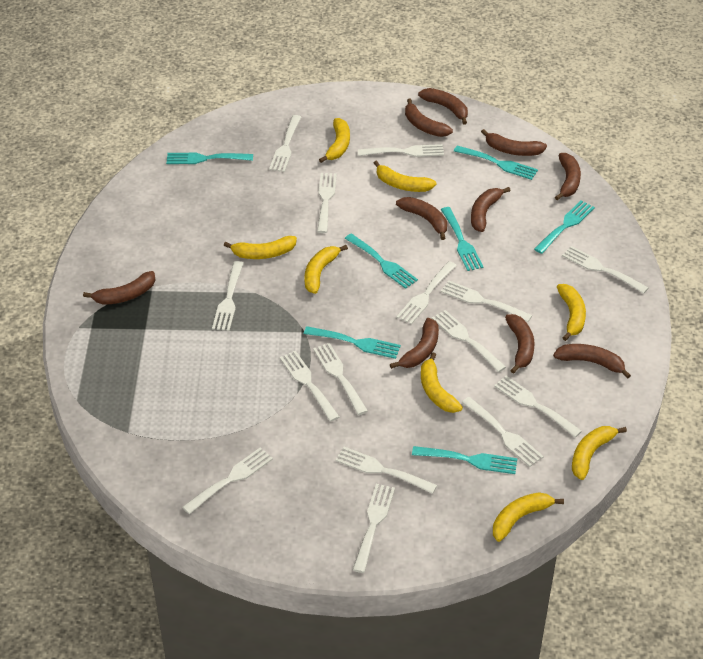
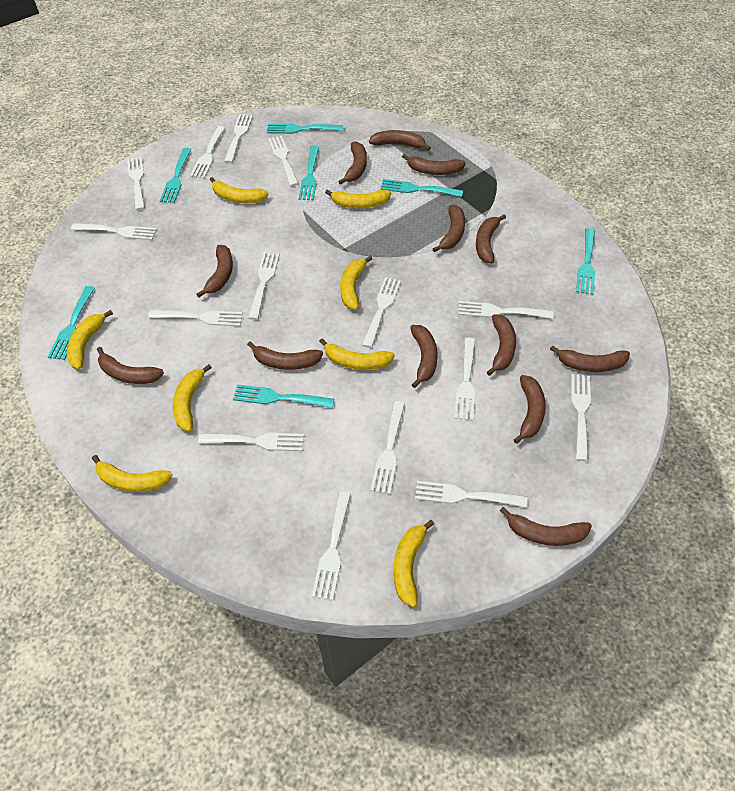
brown banana: 10 -> 13

